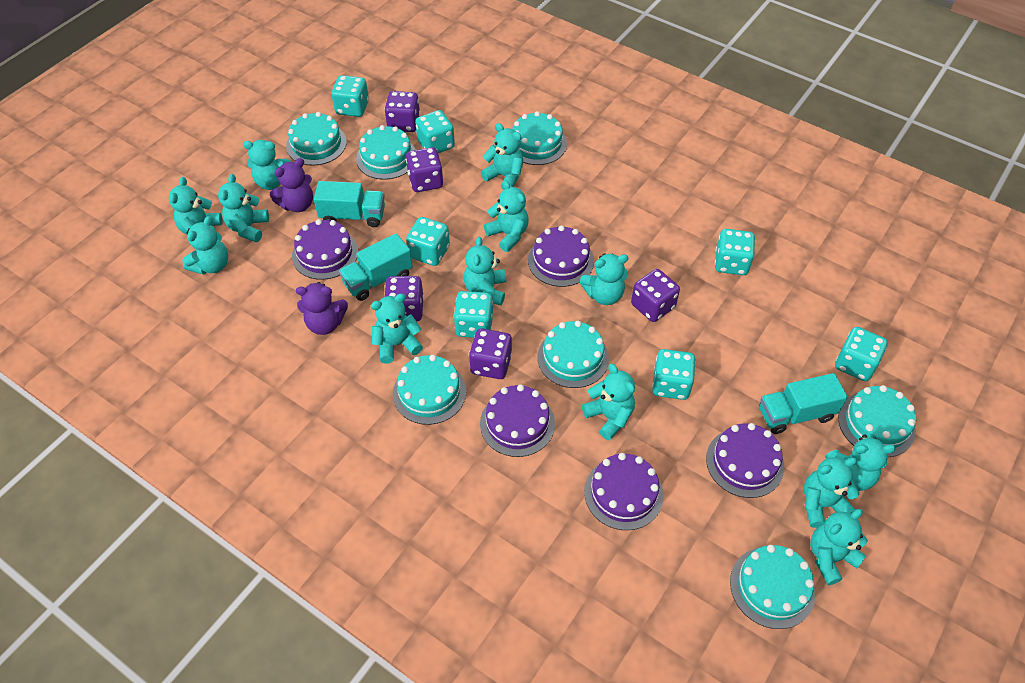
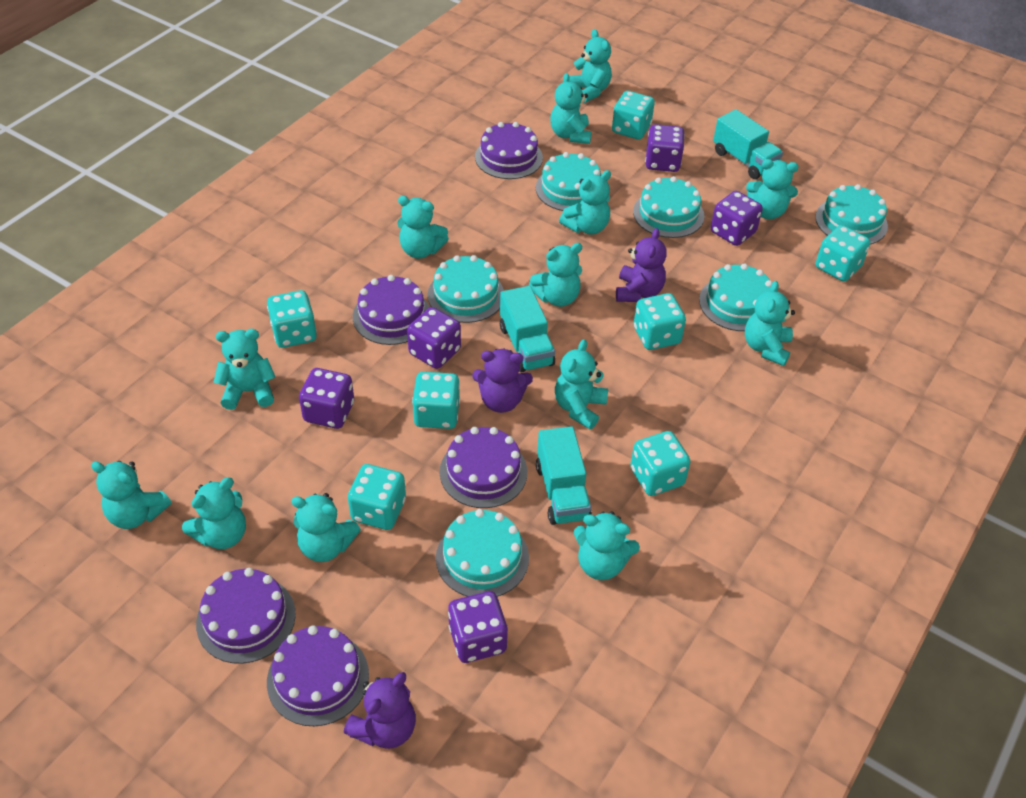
purple teddy bear: 2 -> 3
turquoise cake: 7 -> 6

